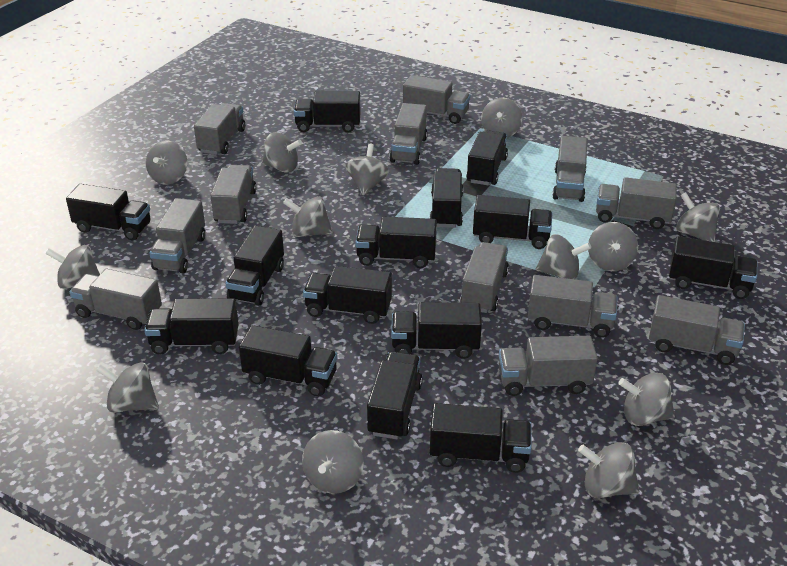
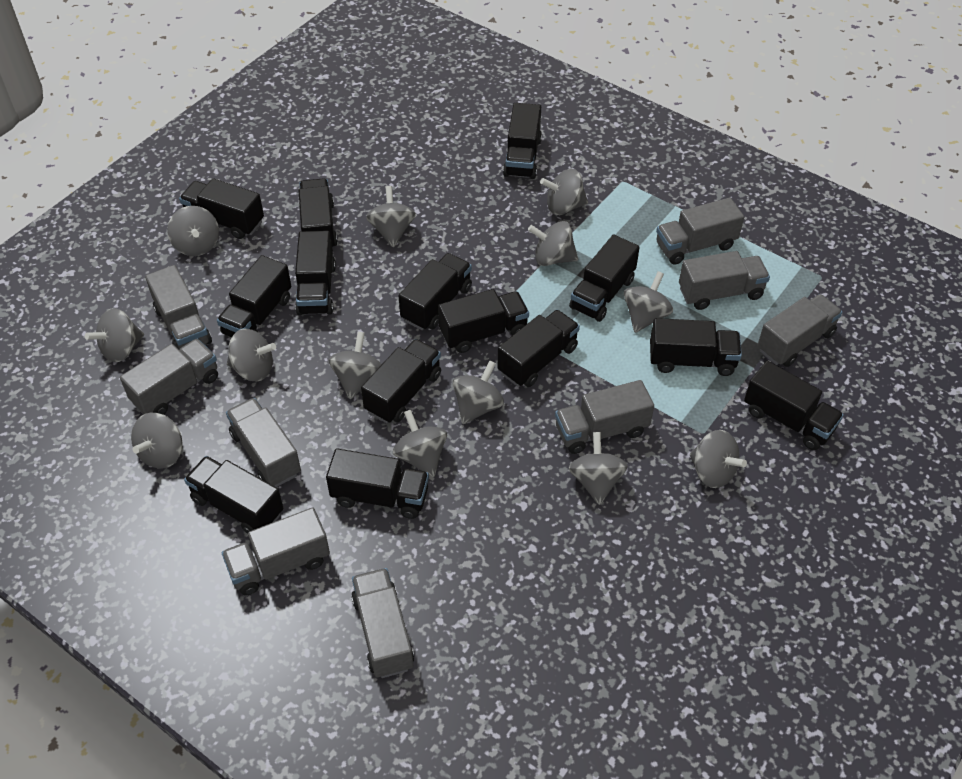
grey truck: 12 -> 9

